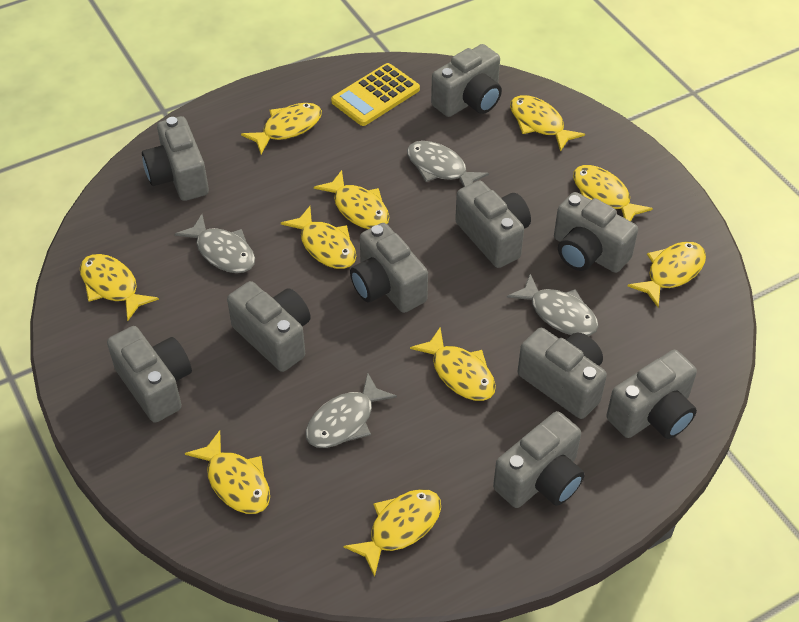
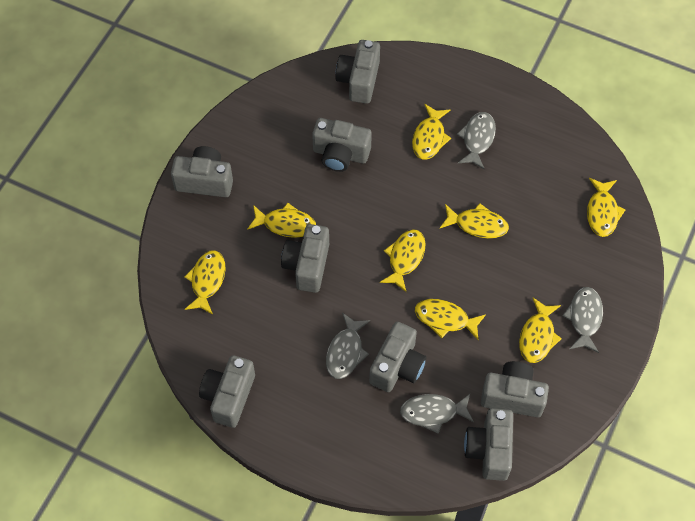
grey camera: 10 -> 8
yellow calculator: 1 -> 0
yellow fish: 10 -> 8

